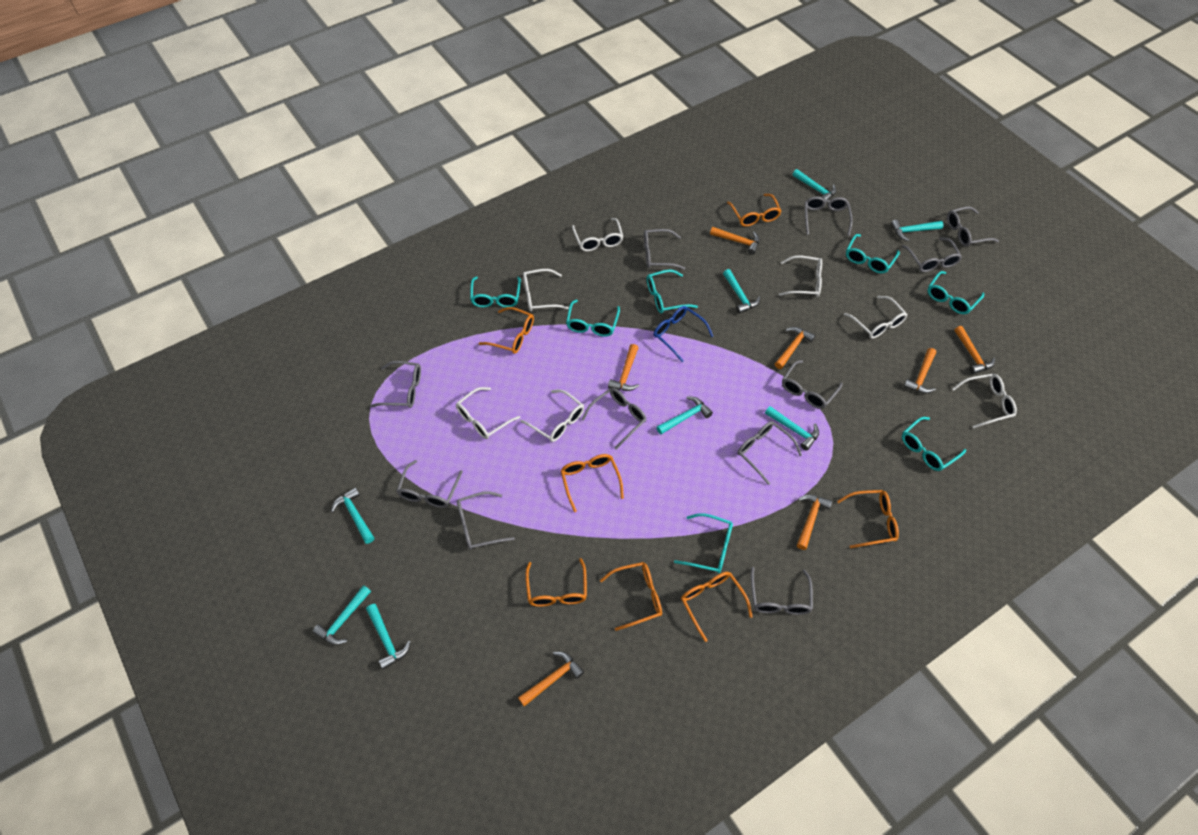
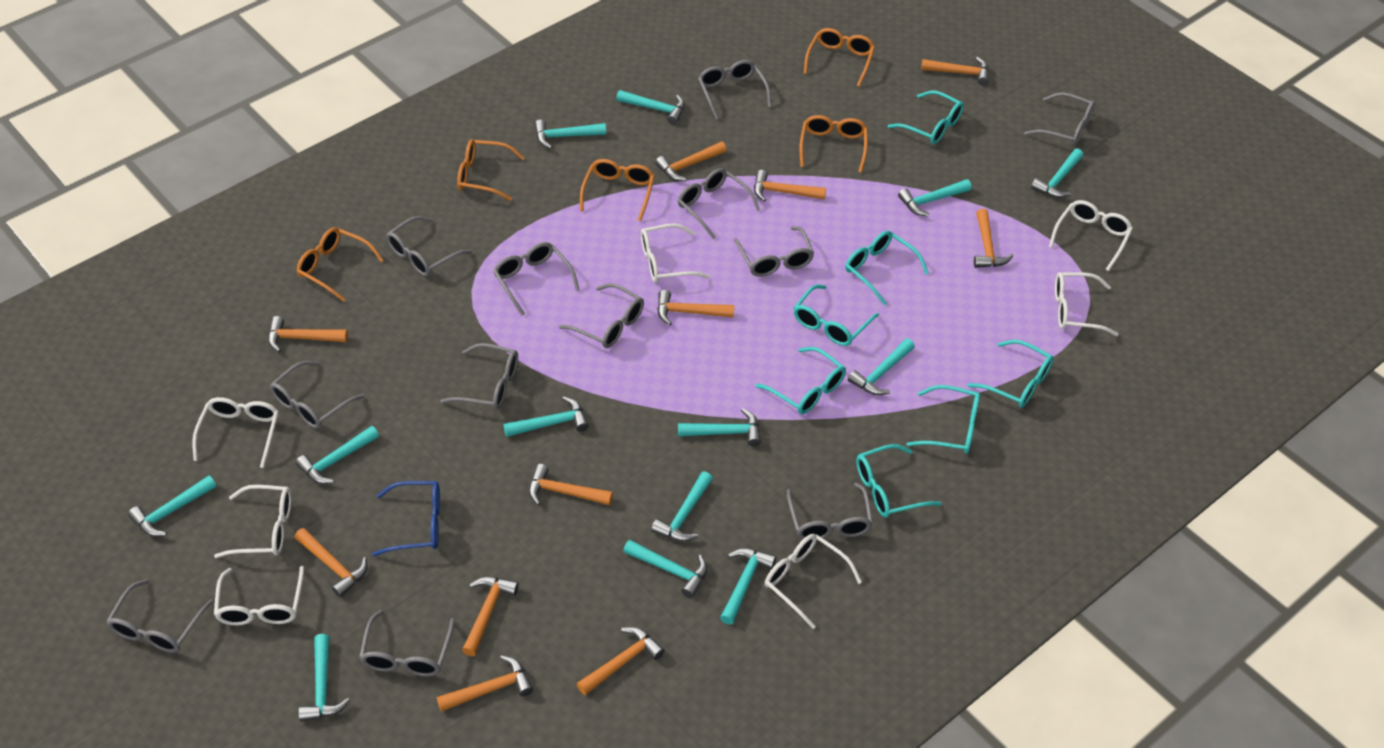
grey glasses: 11 -> 12
orange glasses: 7 -> 5
orange hammer: 7 -> 11
turquoise hammer: 8 -> 13

